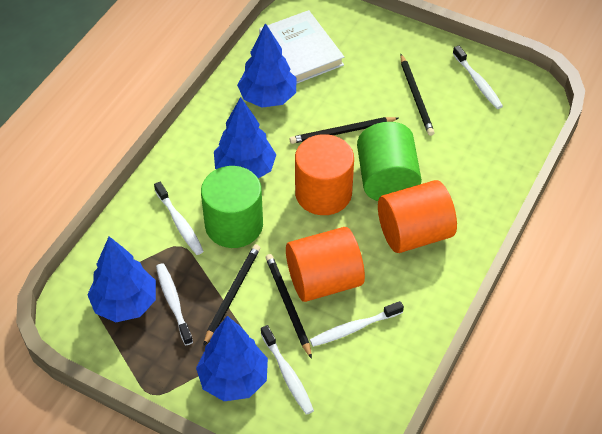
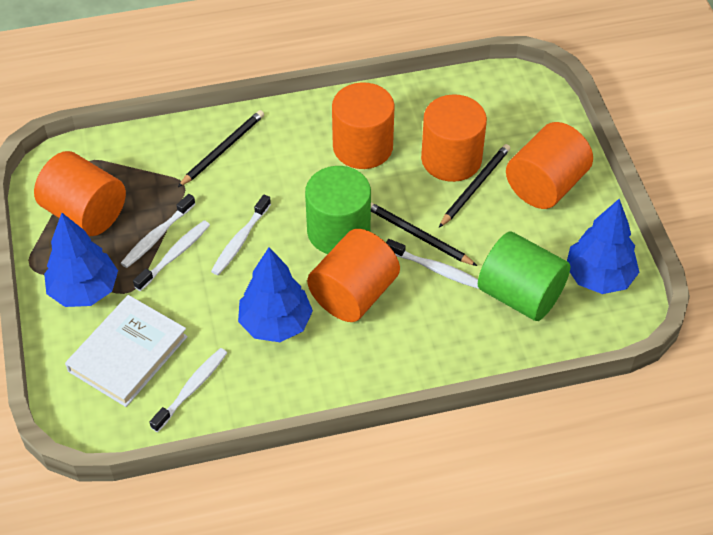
black pencil: 4 -> 3
blue tree: 4 -> 3
orange cylinder: 3 -> 5

